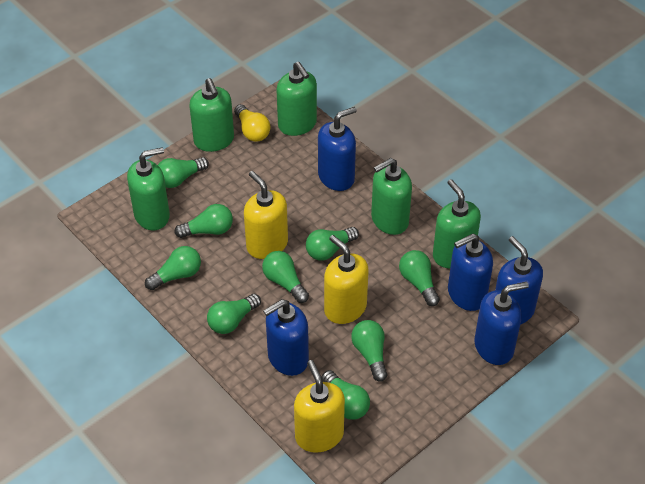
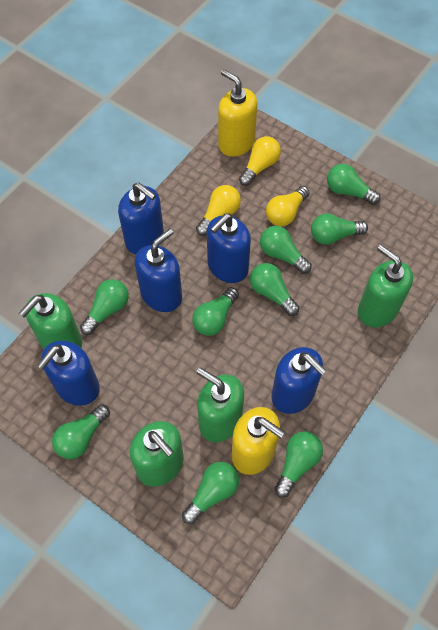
green soap dispenser: 5 -> 4
yellow light bulb: 1 -> 3
yellow soap dispenser: 3 -> 2

